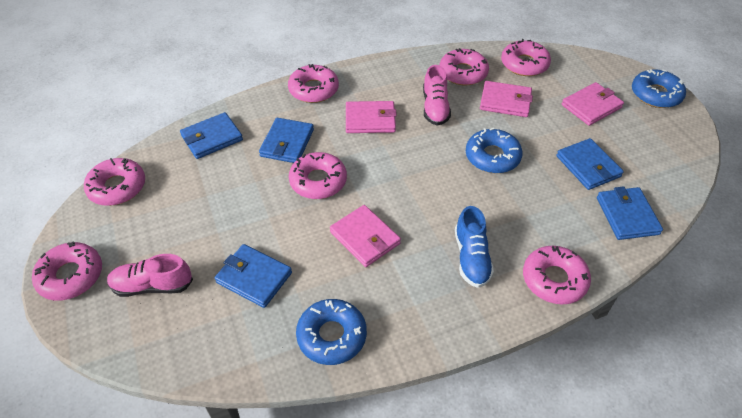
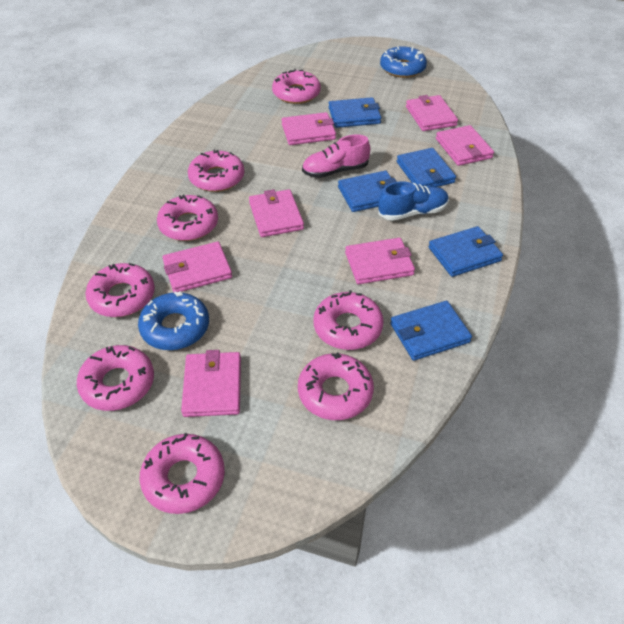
blue donut: 3 -> 2
pink donut: 7 -> 8
pink shoe: 2 -> 1
pink wallet: 4 -> 7

